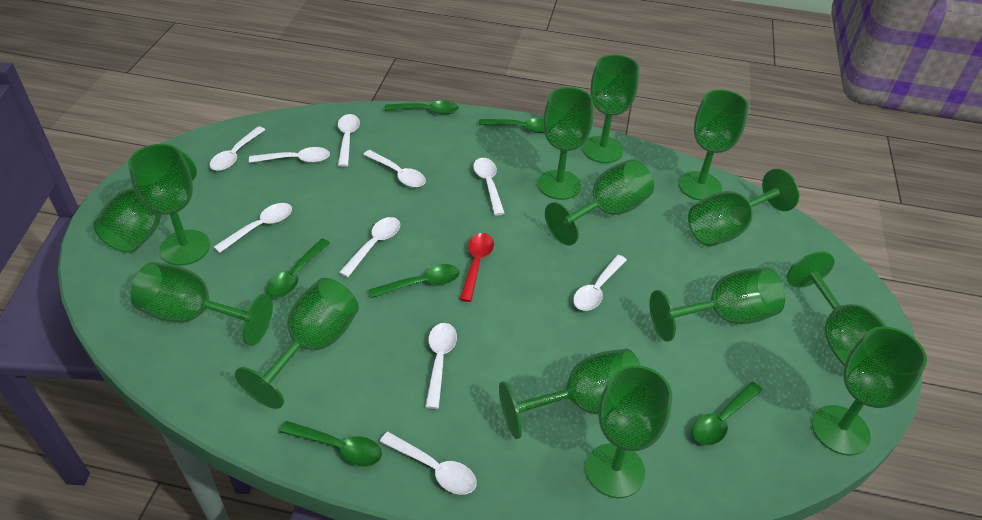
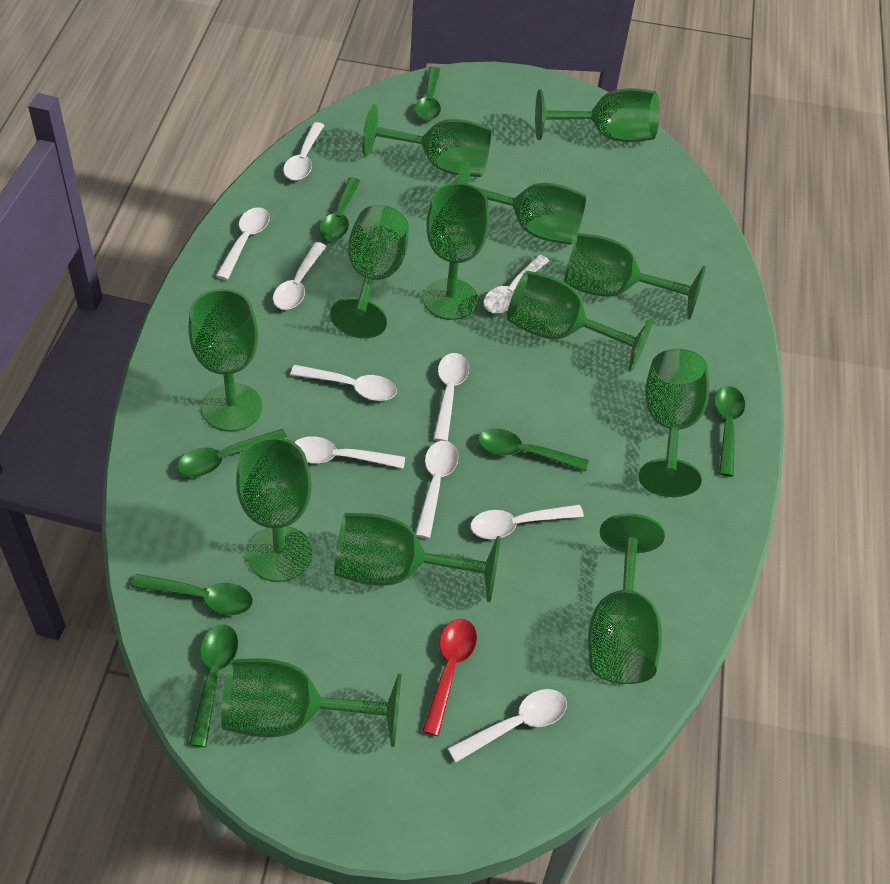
green goblet: 14 -> 13
green spoon: 6 -> 7

